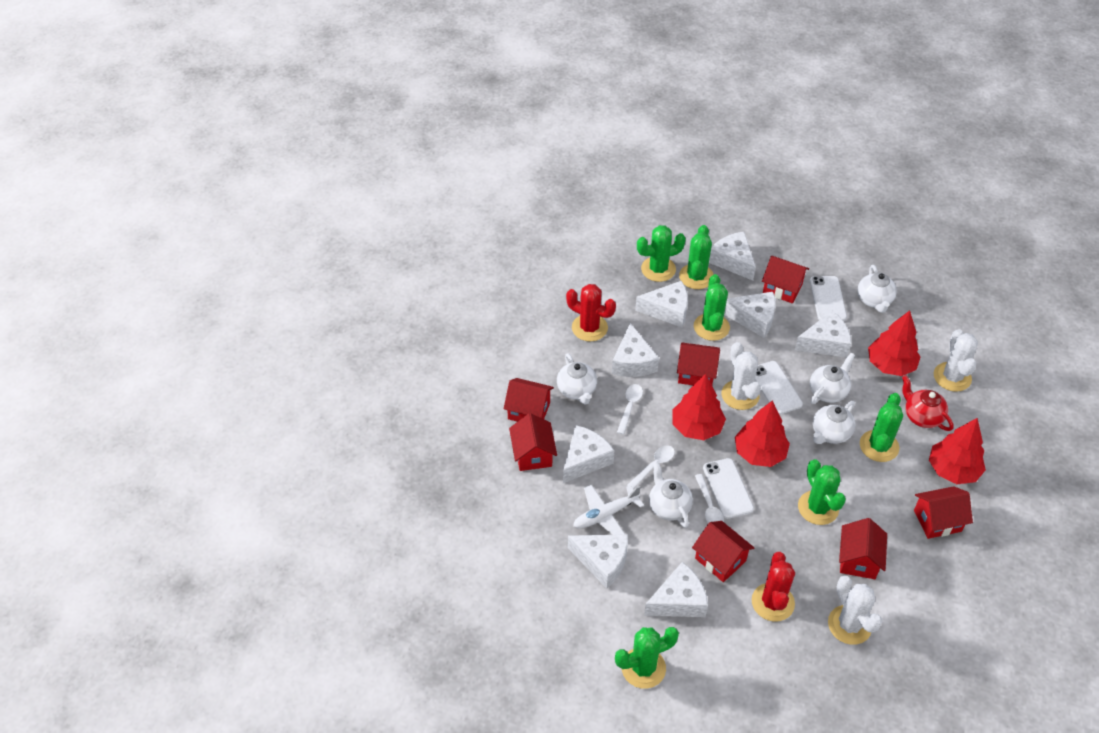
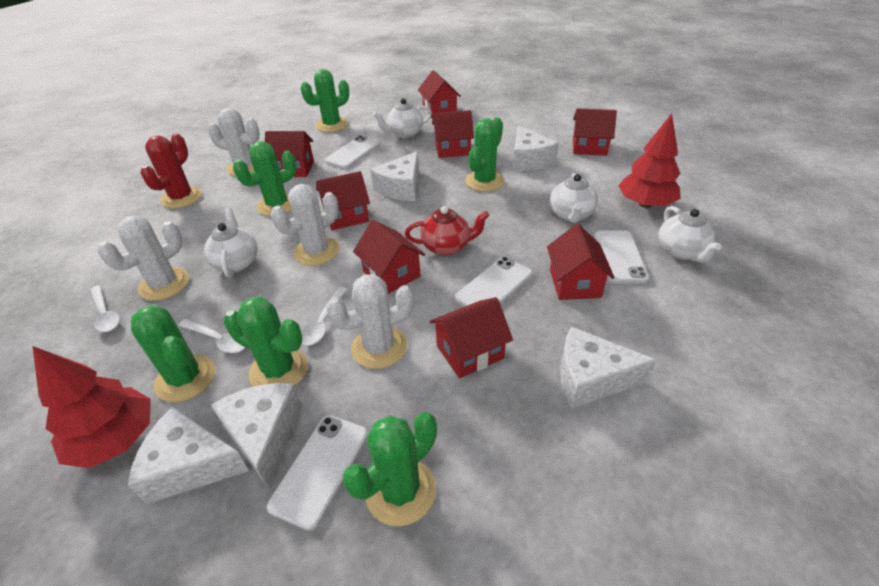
red cactus: 2 -> 1
red house: 7 -> 8
red tree: 4 -> 2
white cactus: 3 -> 4
white cheese: 8 -> 5
white phone: 3 -> 4
white plane: 1 -> 0
white teapot: 5 -> 4

